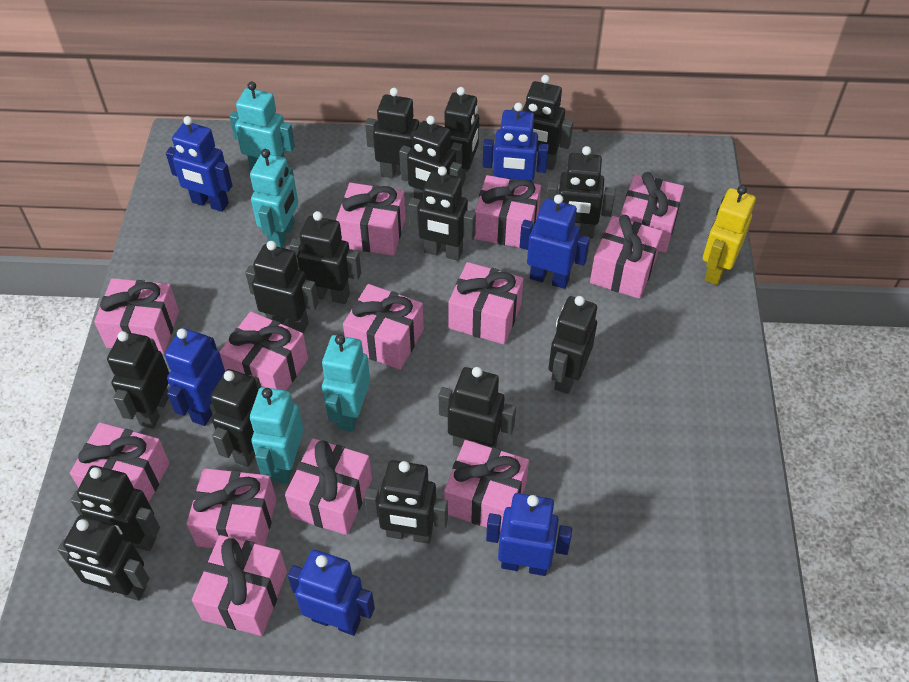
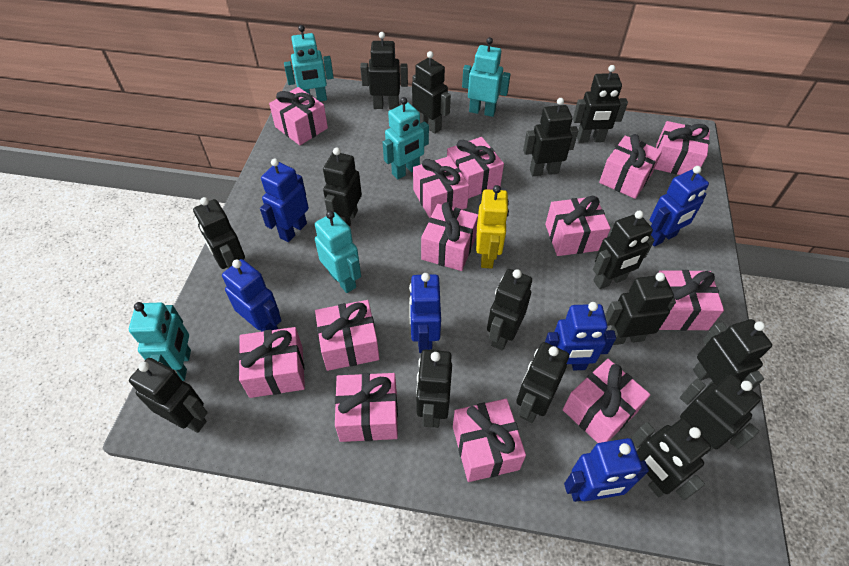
turquoise robot: 4 -> 5

